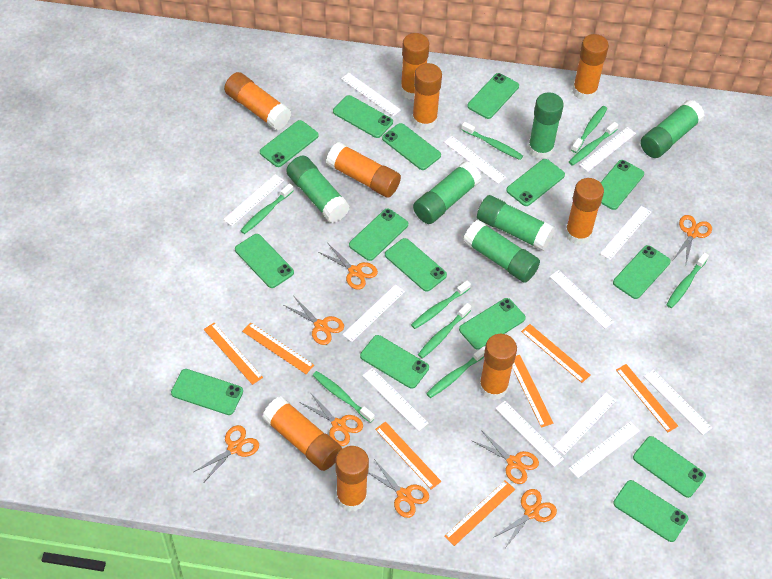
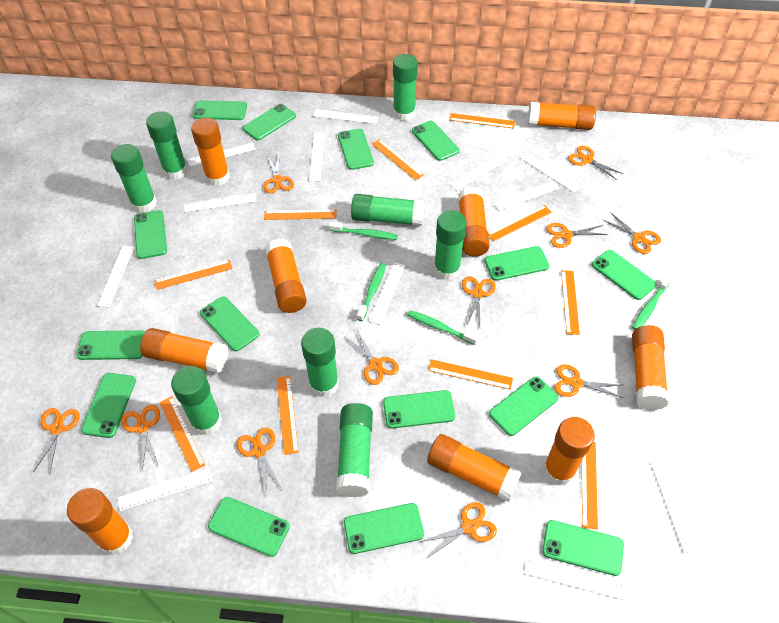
green glue stick: 6 -> 8
green toothbrush: 9 -> 4
orange ruler: 7 -> 10
orange scissors: 8 -> 11

